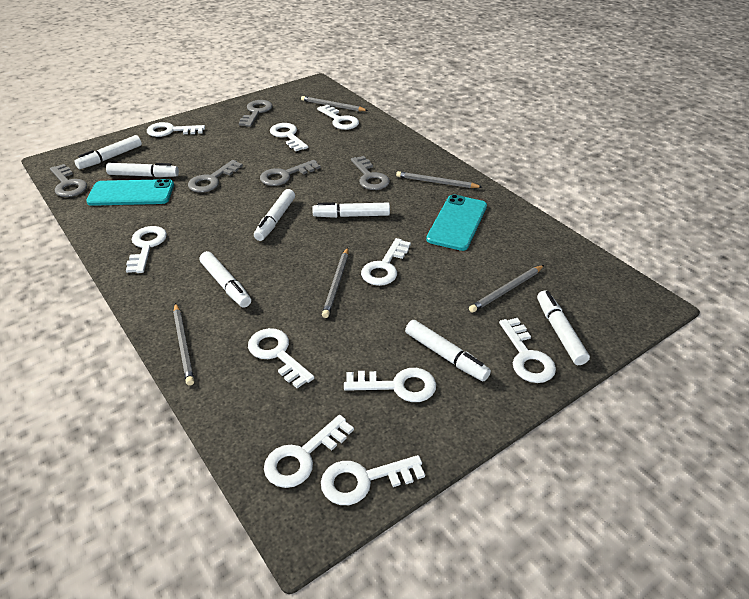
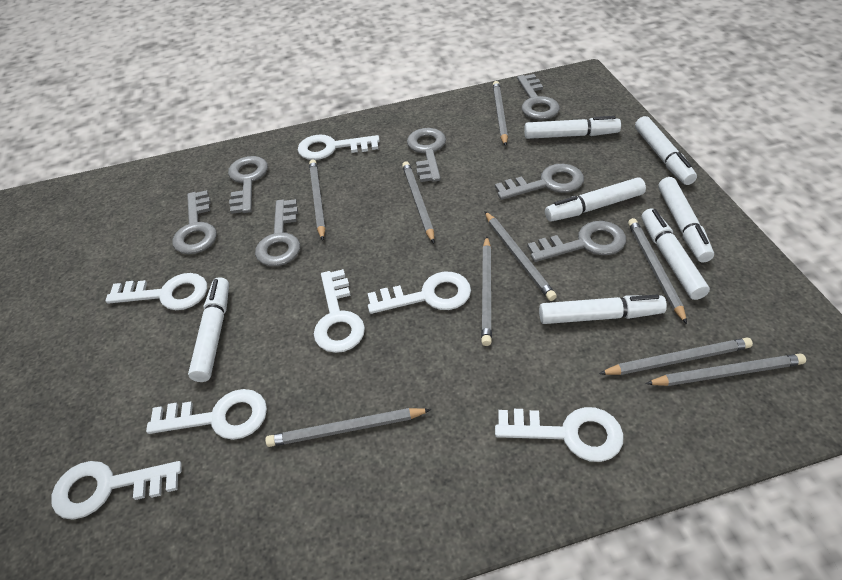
grey key: 5 -> 7
grey pencil: 5 -> 9
turquoise phone: 2 -> 0
white key: 10 -> 7

